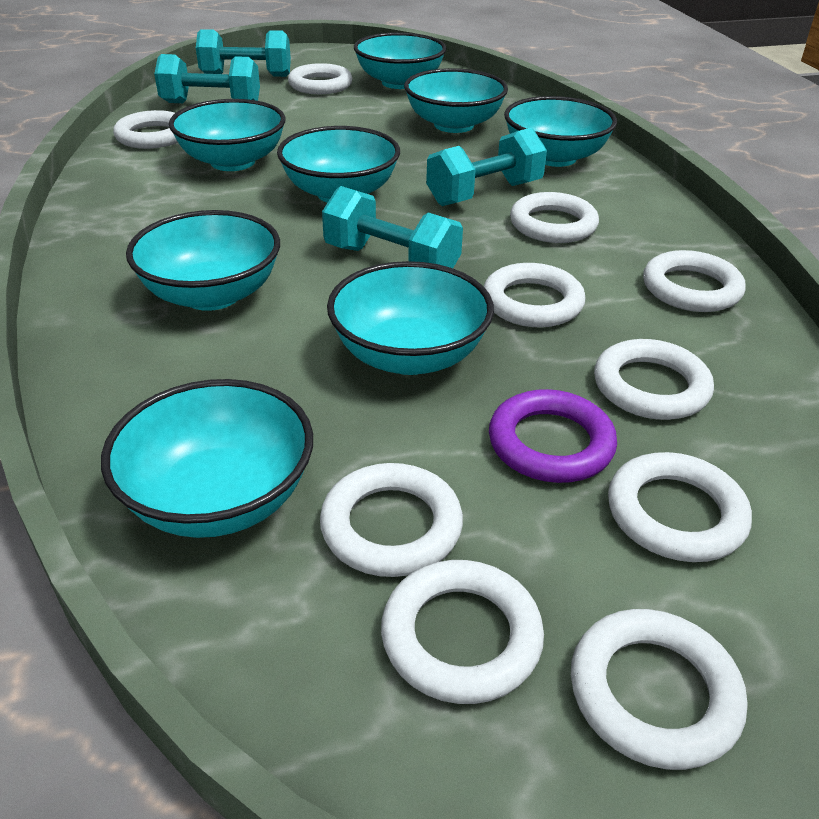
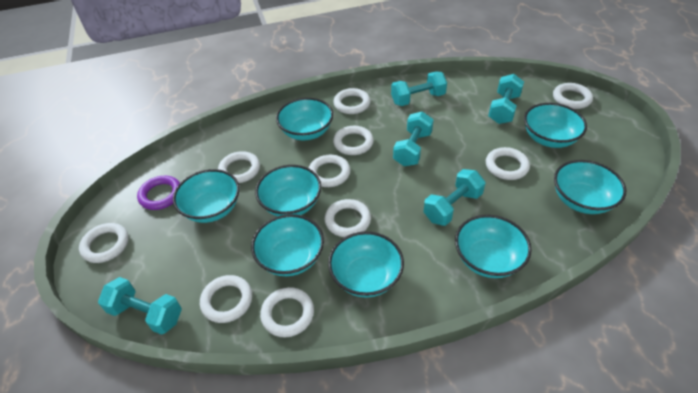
turquoise dumbbell: 4 -> 5

